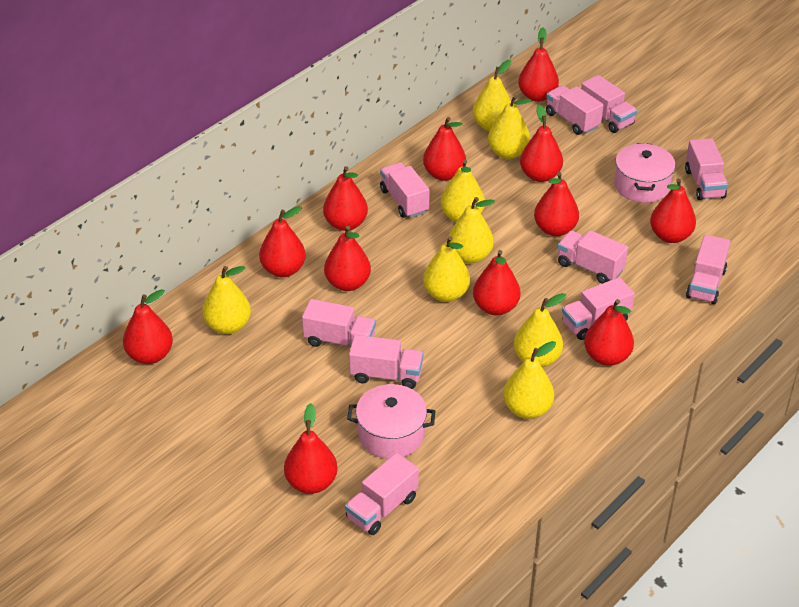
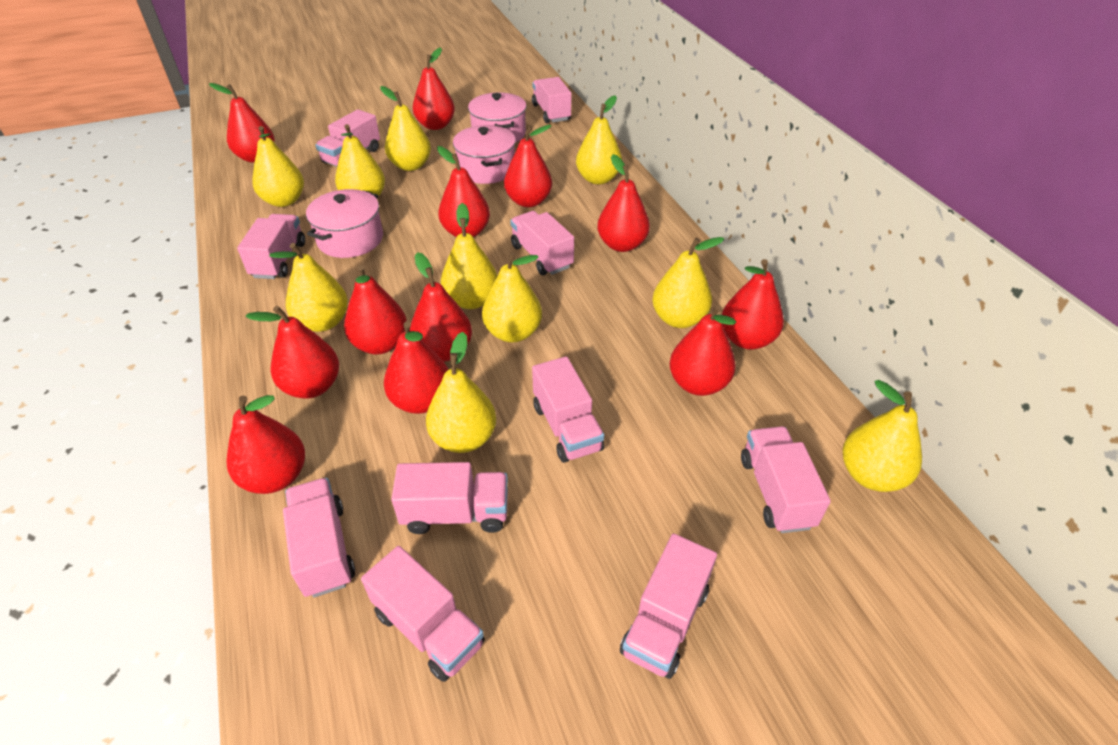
pink pot: 2 -> 3
yellow pear: 8 -> 10

